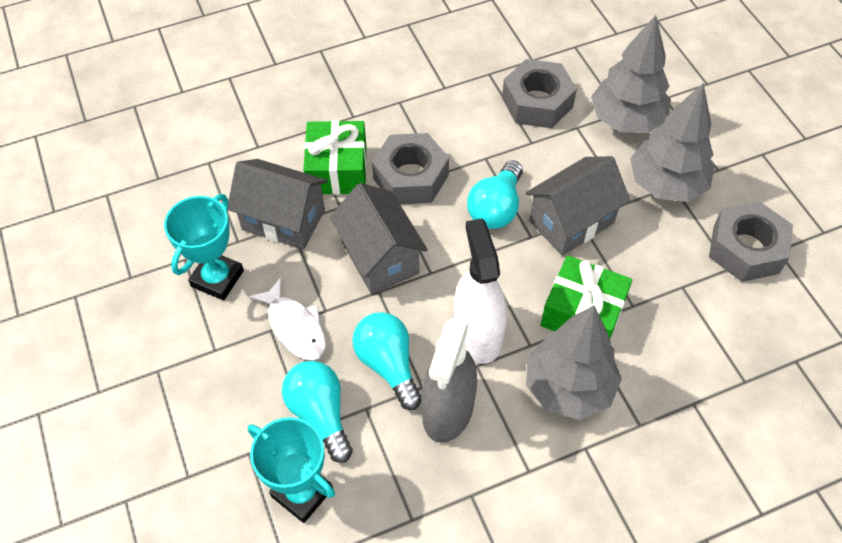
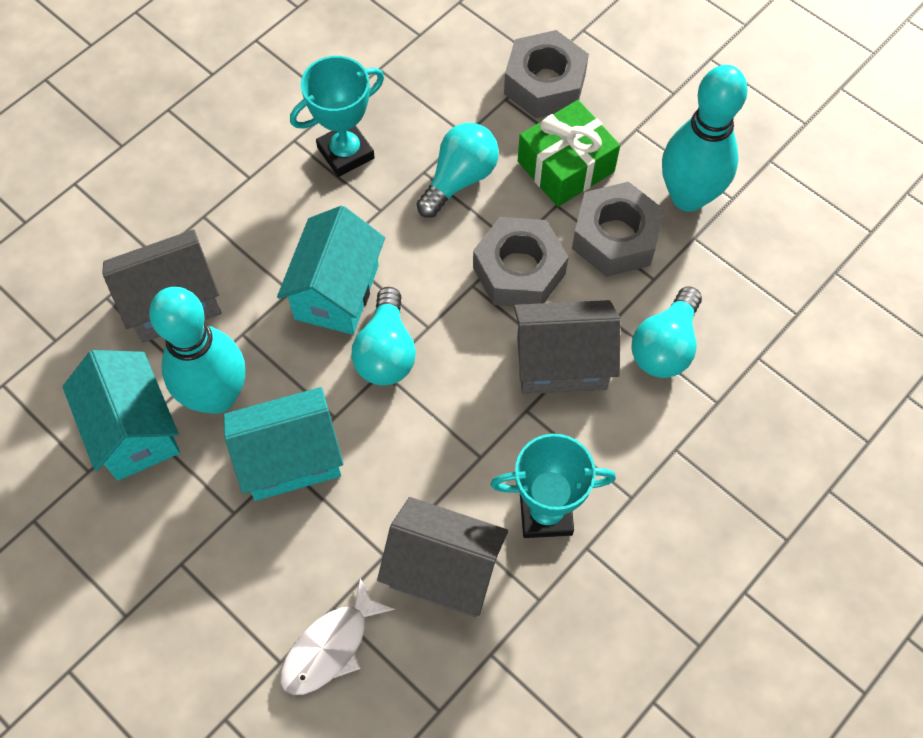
green gift: 2 -> 1
grey spray bottle: 1 -> 0
grey tree: 3 -> 0
turquoise bowling pin: 0 -> 2
turquoise house: 0 -> 3
white spray bottle: 1 -> 0

